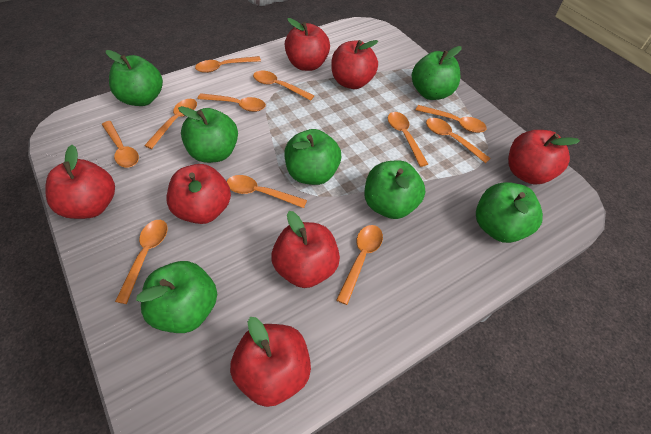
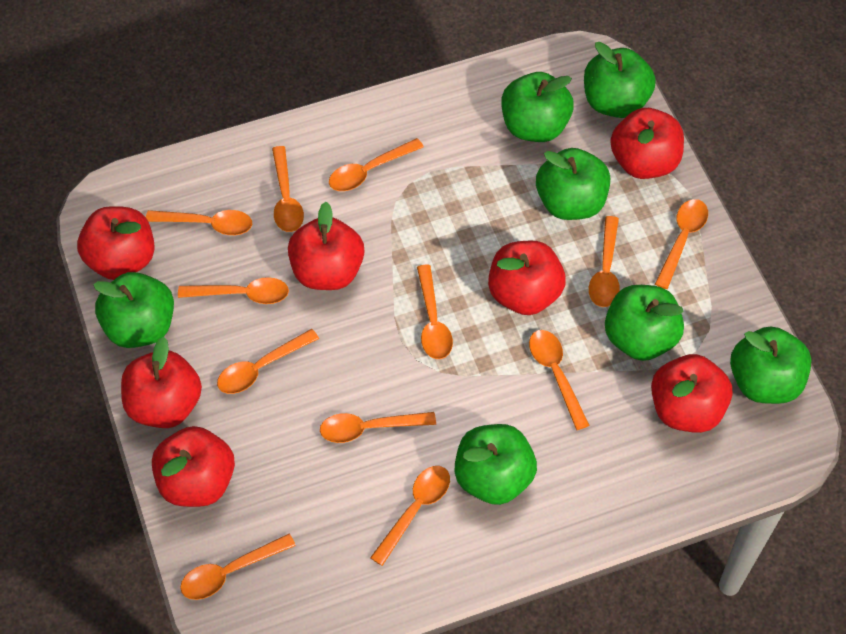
orange spoon: 11 -> 12

